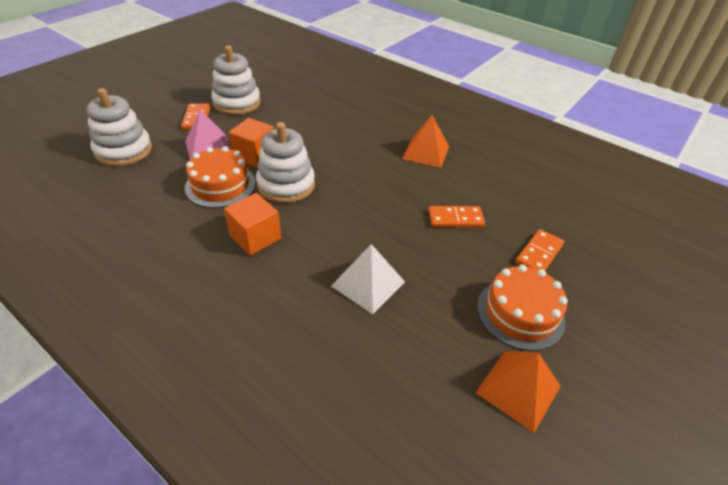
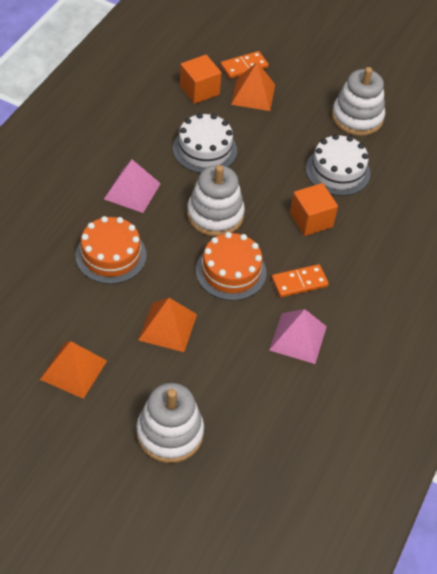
orange domino: 3 -> 2
orange pyramid: 2 -> 3
pink pyramid: 1 -> 2
white cake: 0 -> 2
white pyramid: 1 -> 0

